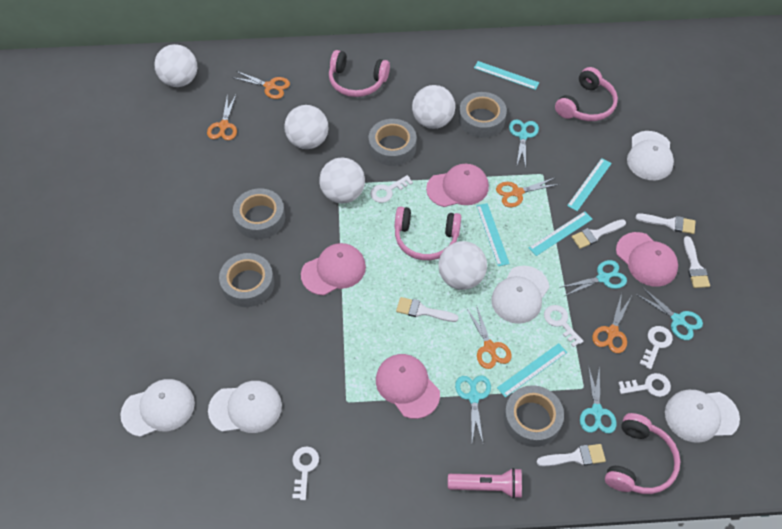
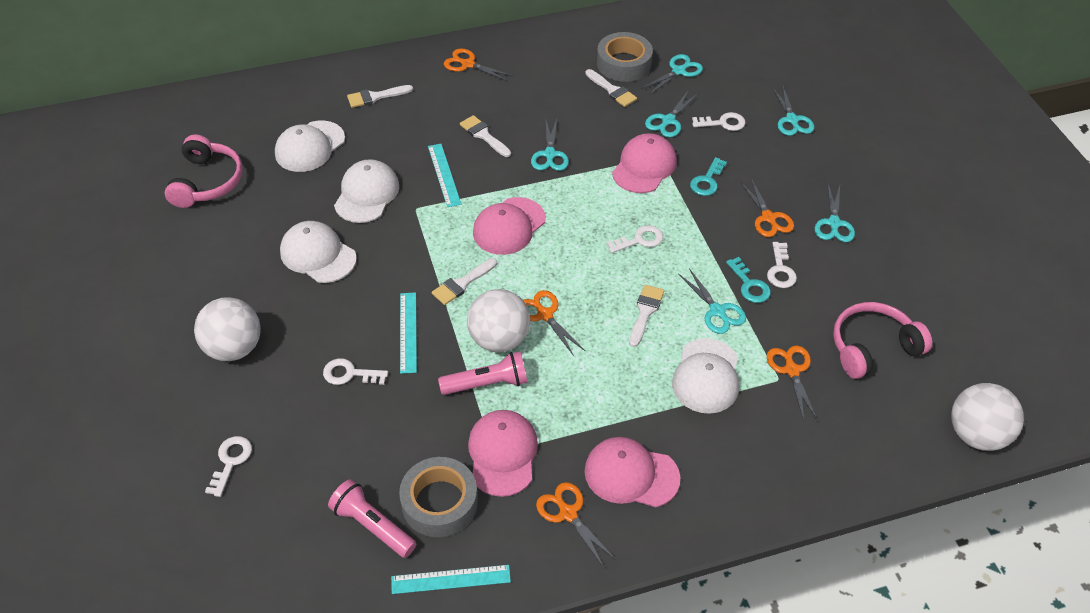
grey tape: 5 -> 2
pink flashlight: 1 -> 2
pink headphones: 4 -> 2
turquoise key: 0 -> 2
turquoise ruler: 5 -> 3
turquoise scissors: 5 -> 6
white ball: 5 -> 3
white cap: 5 -> 4

